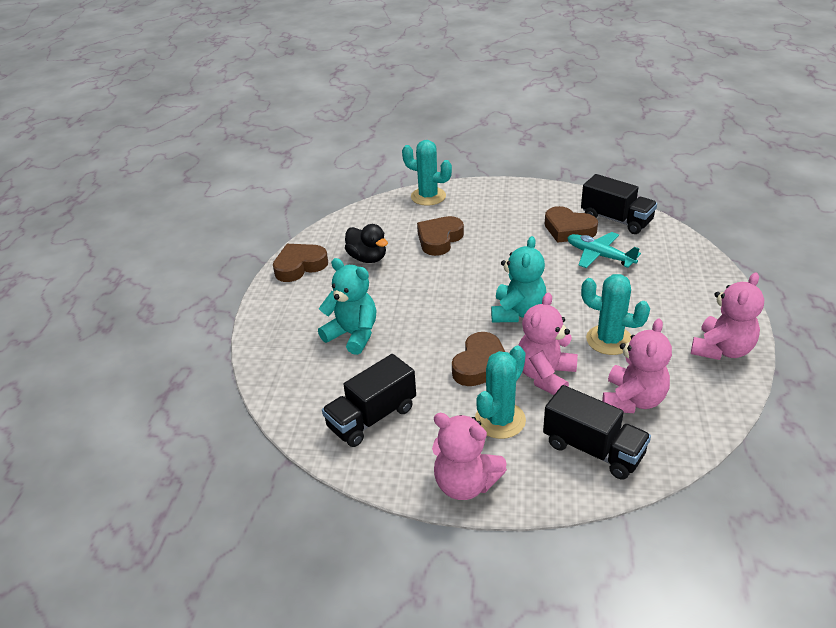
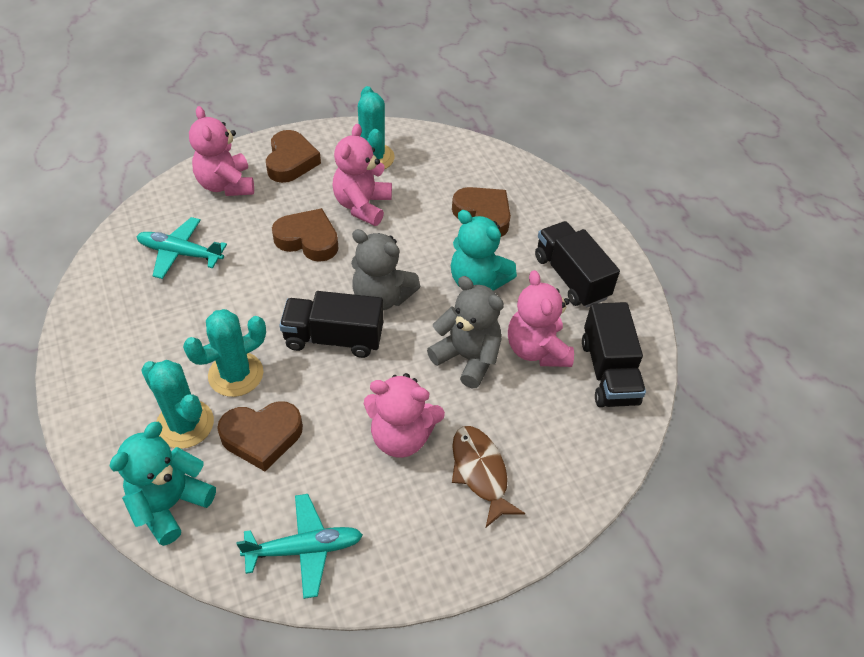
black duck: 1 -> 0
brown fish: 0 -> 1
grey teddy bear: 0 -> 2
turquoise plane: 1 -> 2

